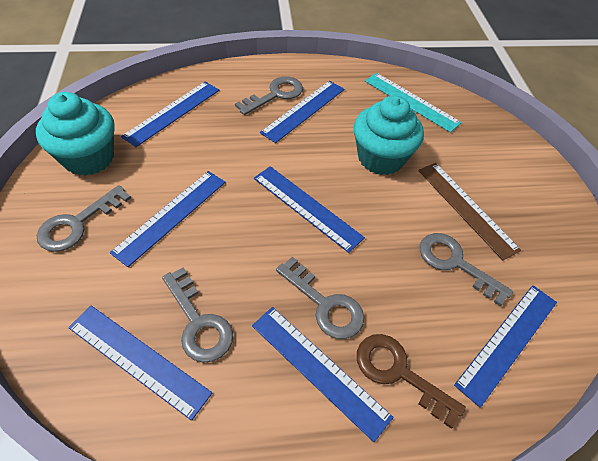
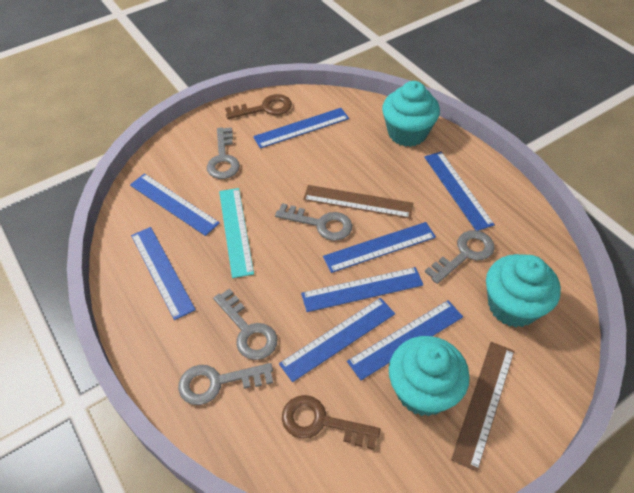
blue ruler: 7 -> 8
brown key: 1 -> 2
brown ruler: 1 -> 2
turquoise cupcake: 2 -> 3

